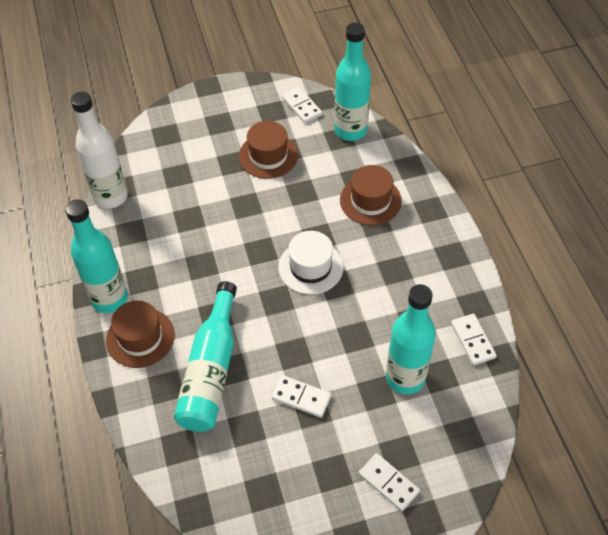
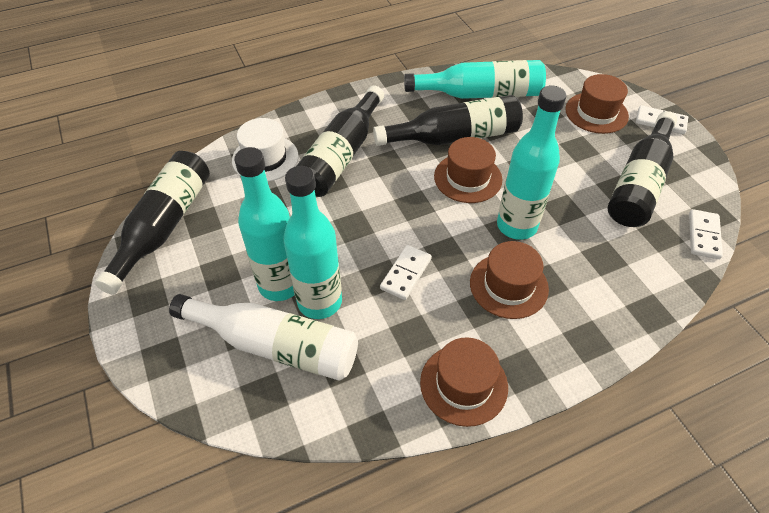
black bottle: 0 -> 4
brown hat: 3 -> 4
white domino: 4 -> 3

